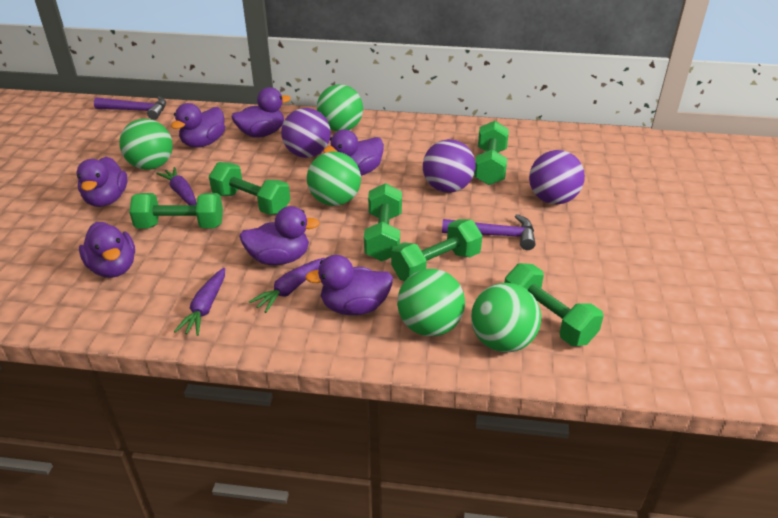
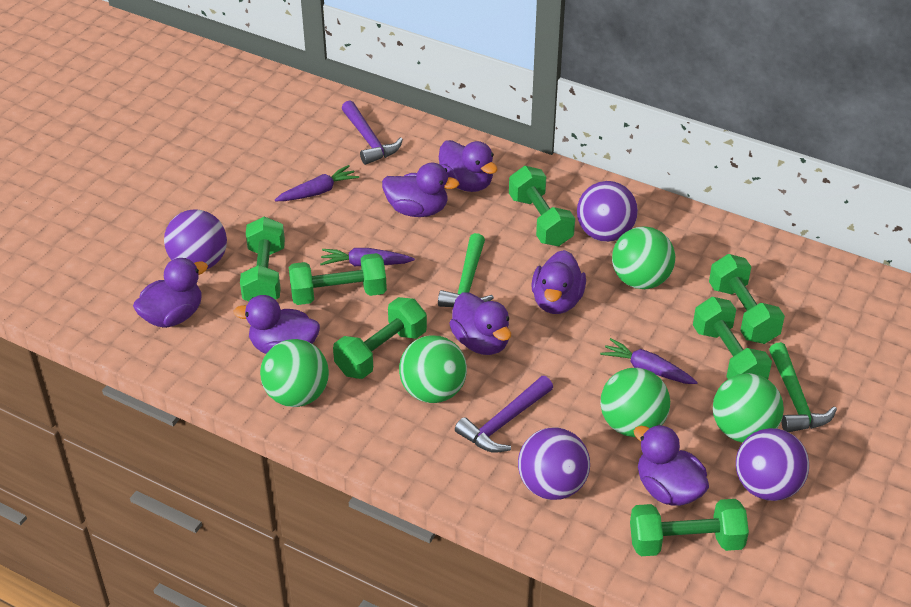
green dumbbell: 6 -> 7
green hammer: 0 -> 2
purple ball: 3 -> 4

